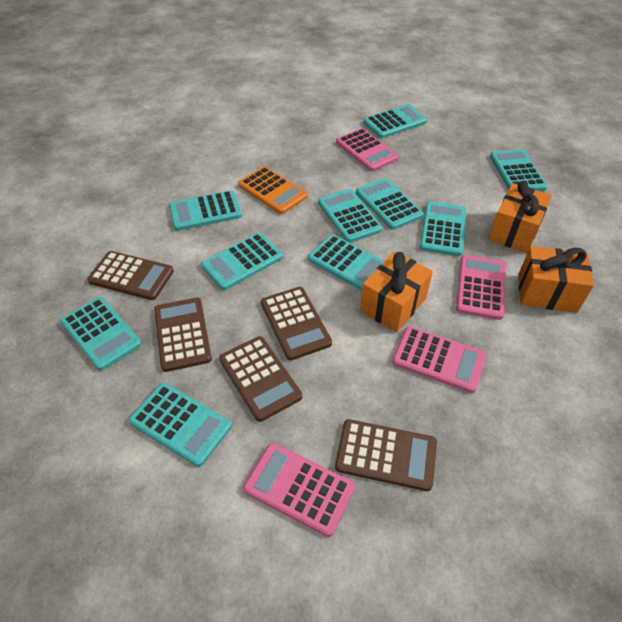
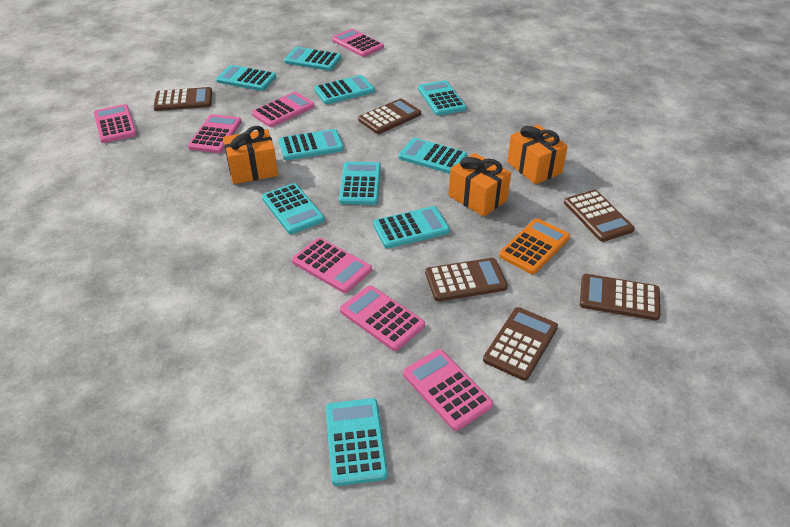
brown calculator: 5 -> 6
pink calculator: 4 -> 7

